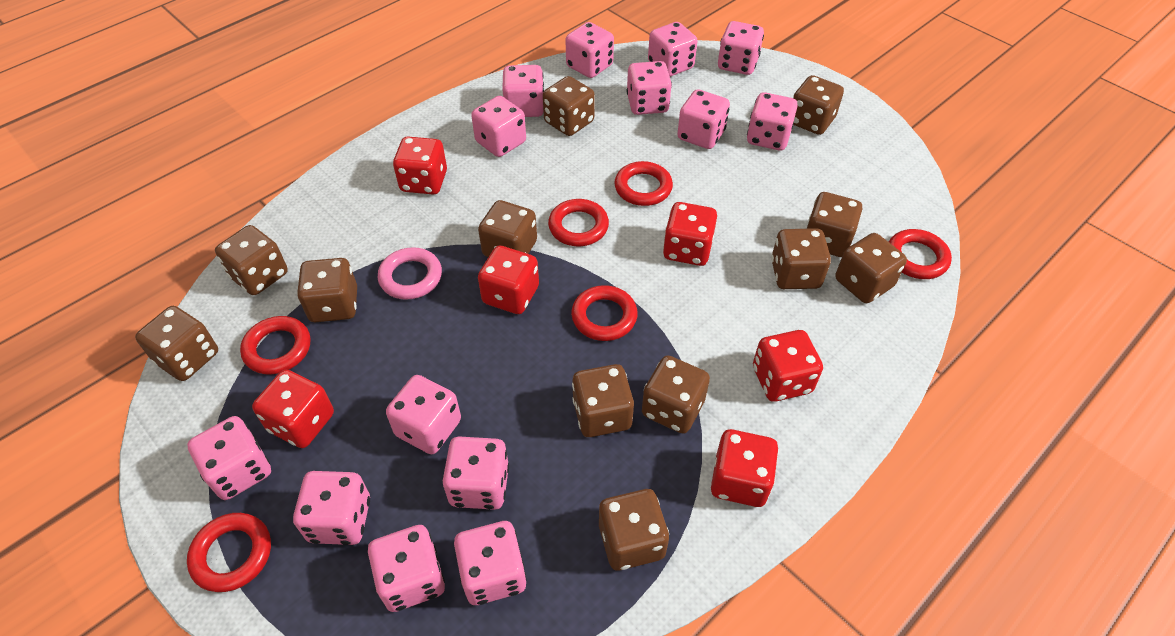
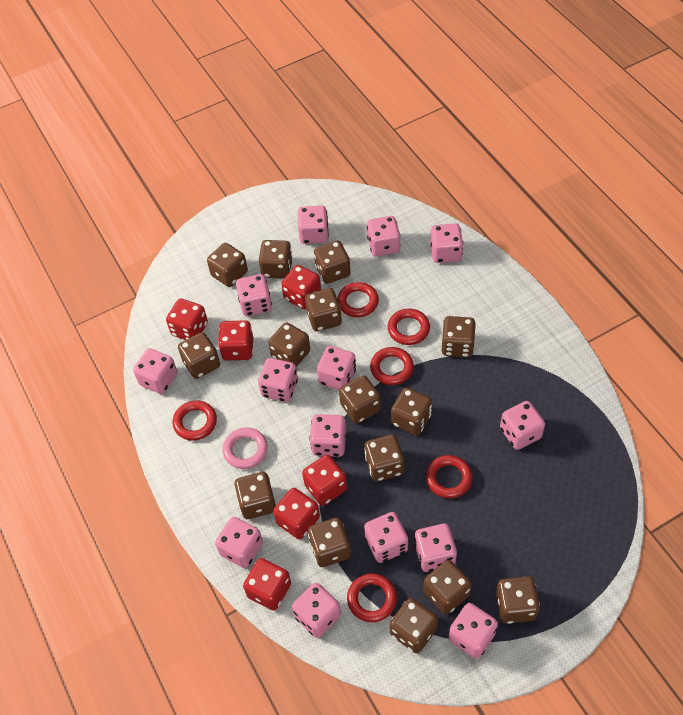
brown dice: 12 -> 15

